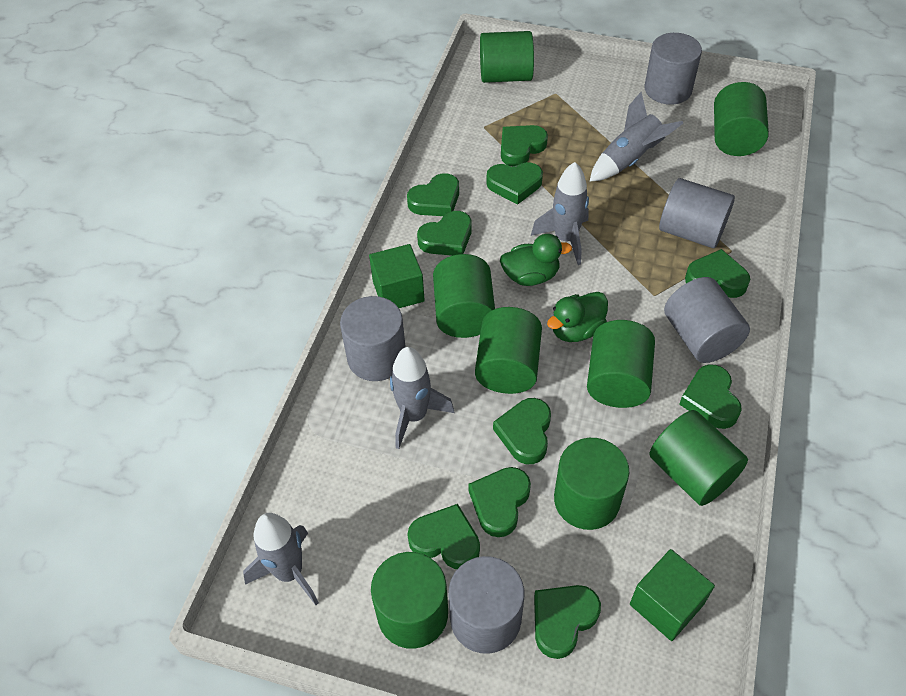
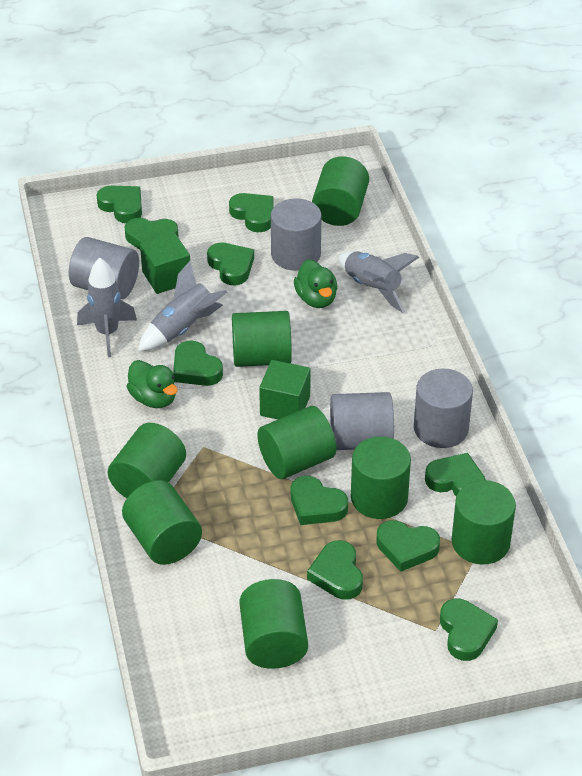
grey cylinder: 5 -> 4
grey rocket: 4 -> 3

